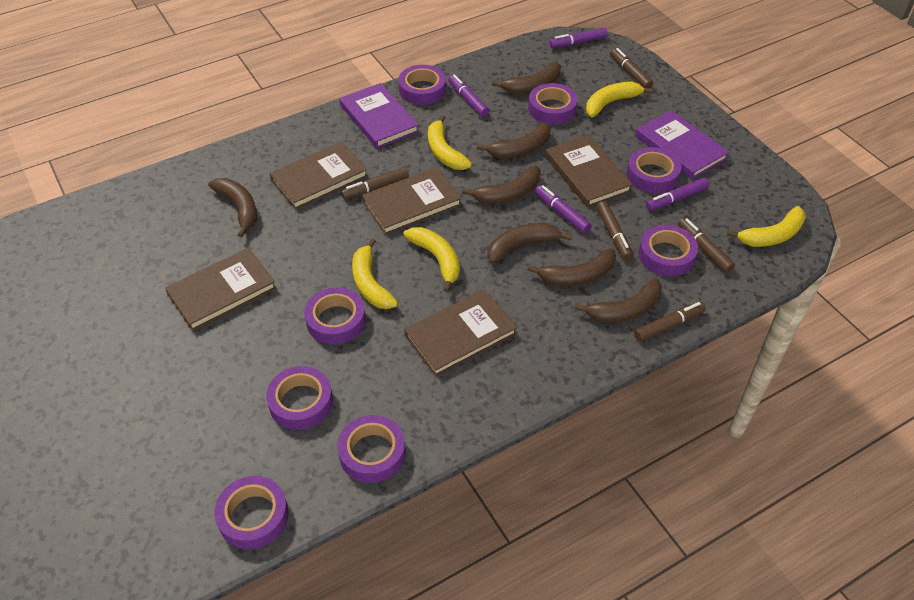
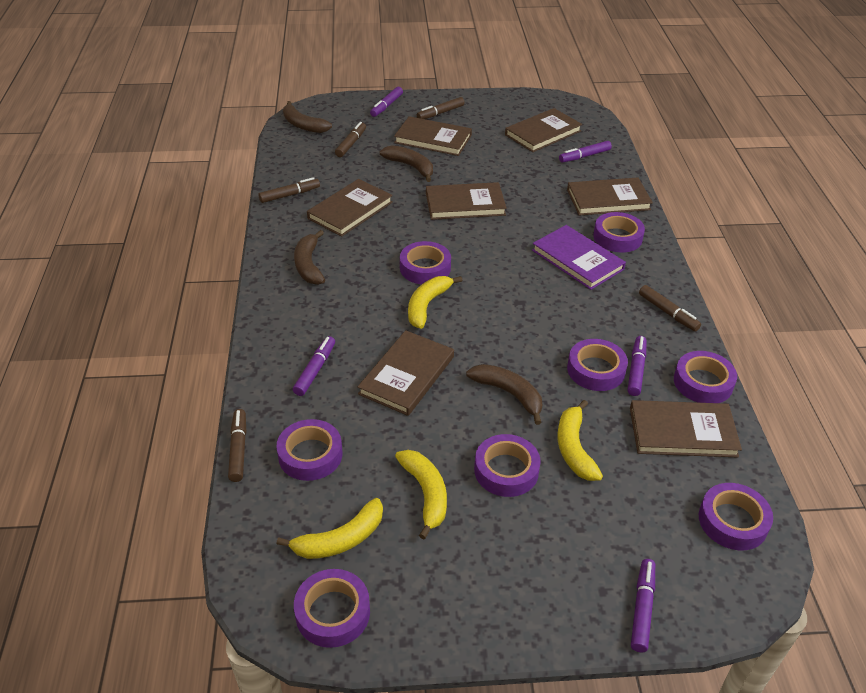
brown banana: 7 -> 4
brown book: 5 -> 7
purple book: 2 -> 1
purple marker: 4 -> 5
yellow banana: 5 -> 4

